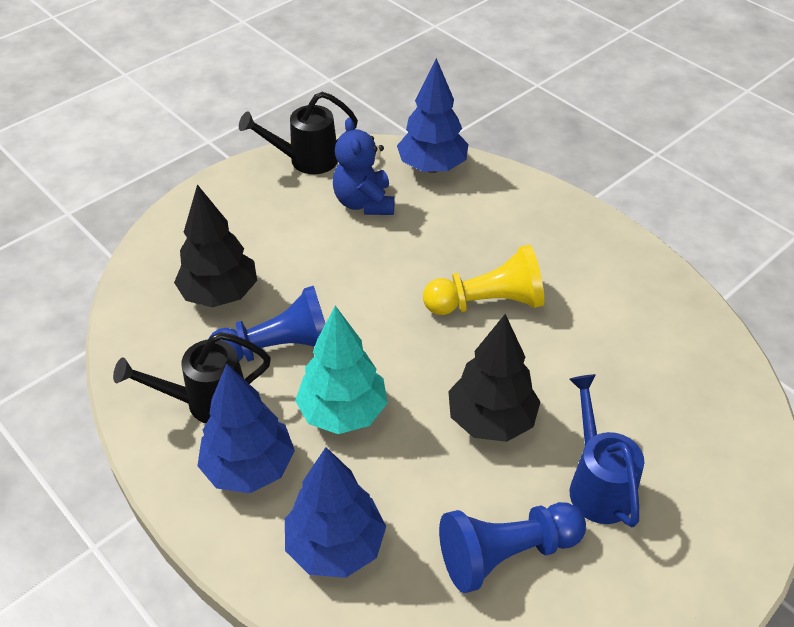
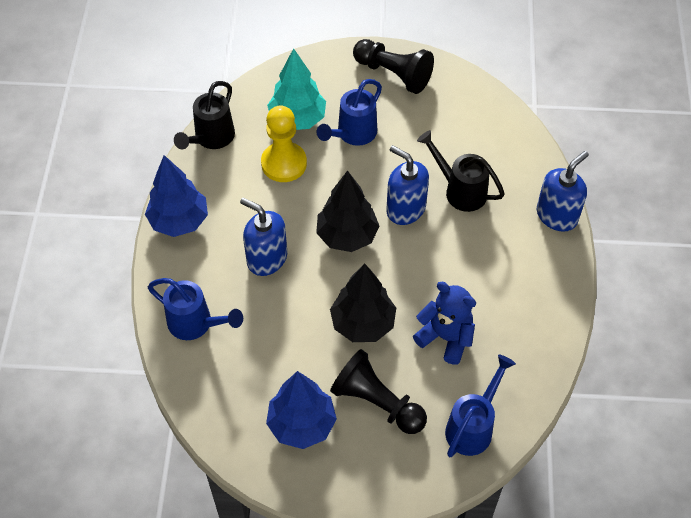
black pawn: 0 -> 2
blue pawn: 2 -> 0
blue soap dispenser: 0 -> 3
blue tree: 3 -> 2
blue watering can: 1 -> 3

